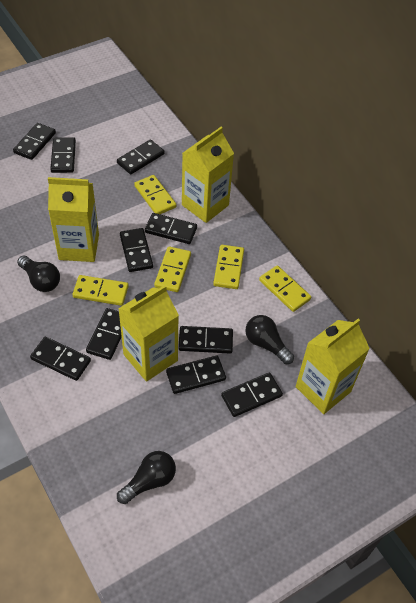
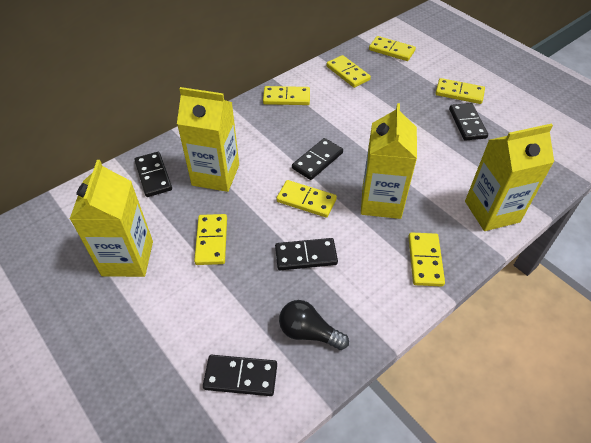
black domino: 10 -> 5
black light bulb: 3 -> 1
yellow domino: 5 -> 7

